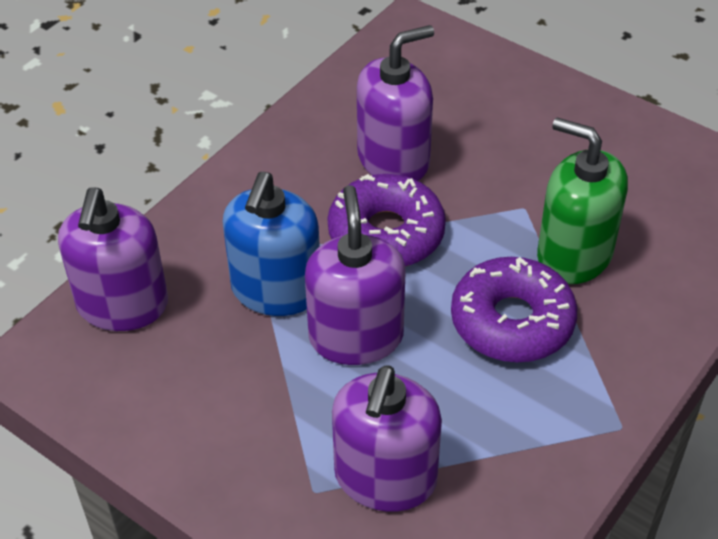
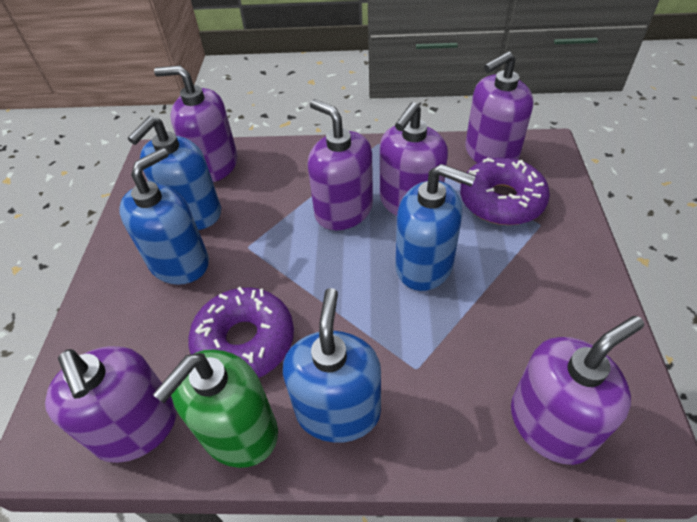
blue soap dispenser: 1 -> 4
purple soap dispenser: 4 -> 6

